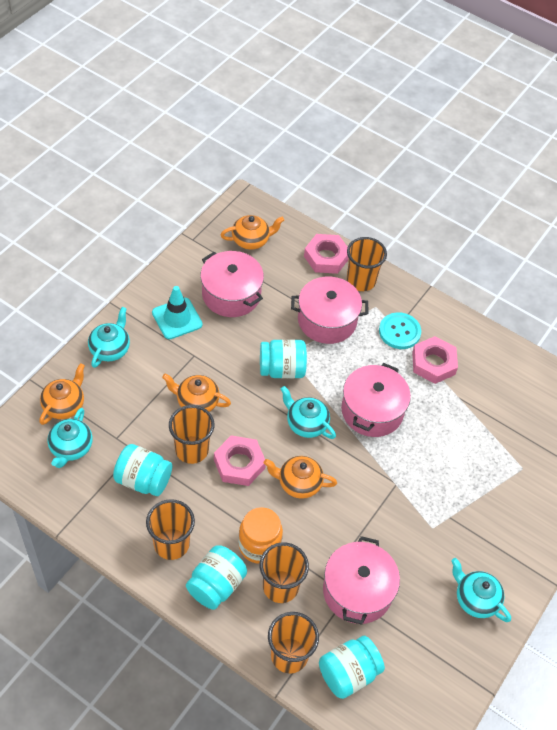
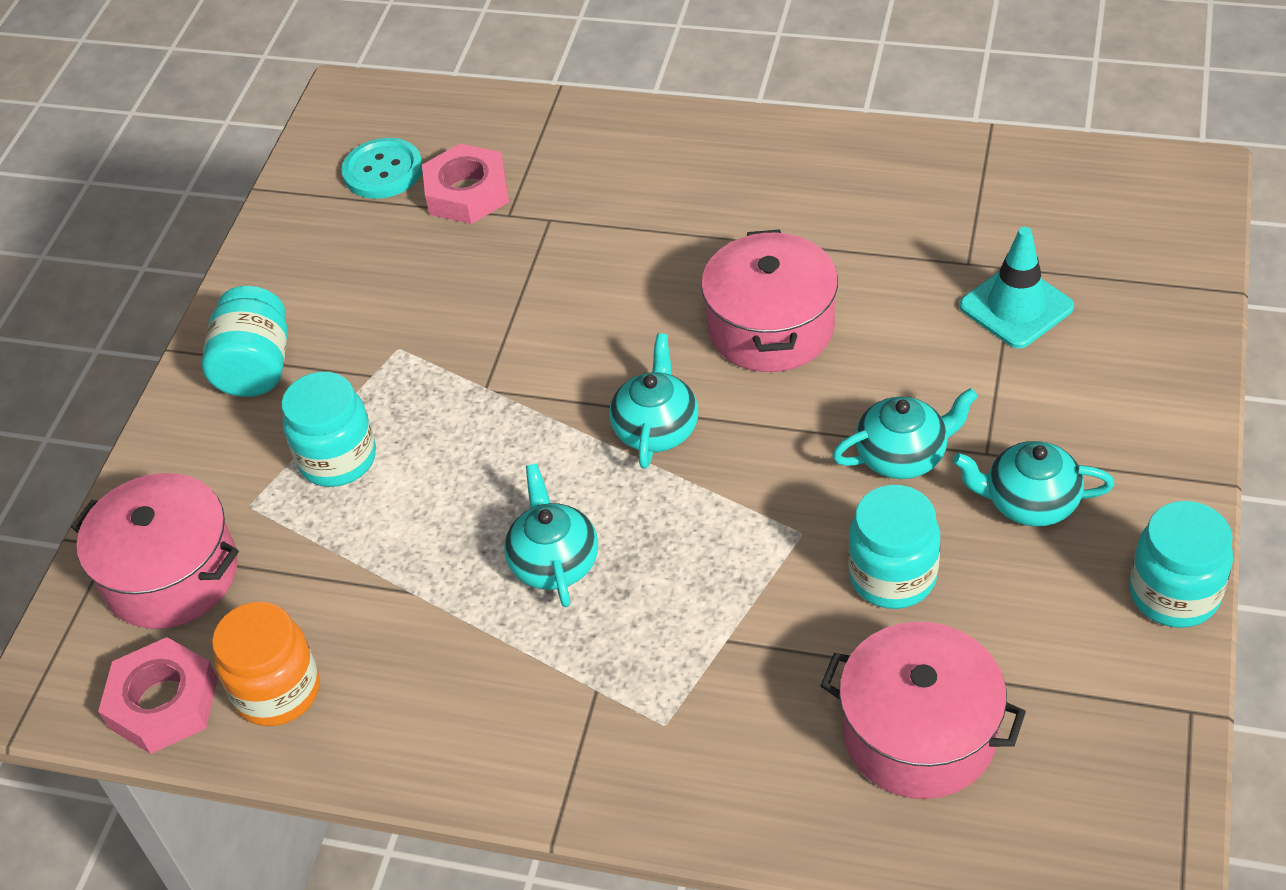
orange cup: 5 -> 0
orange teapot: 4 -> 0
pink nut: 3 -> 2
pink pot: 4 -> 3

